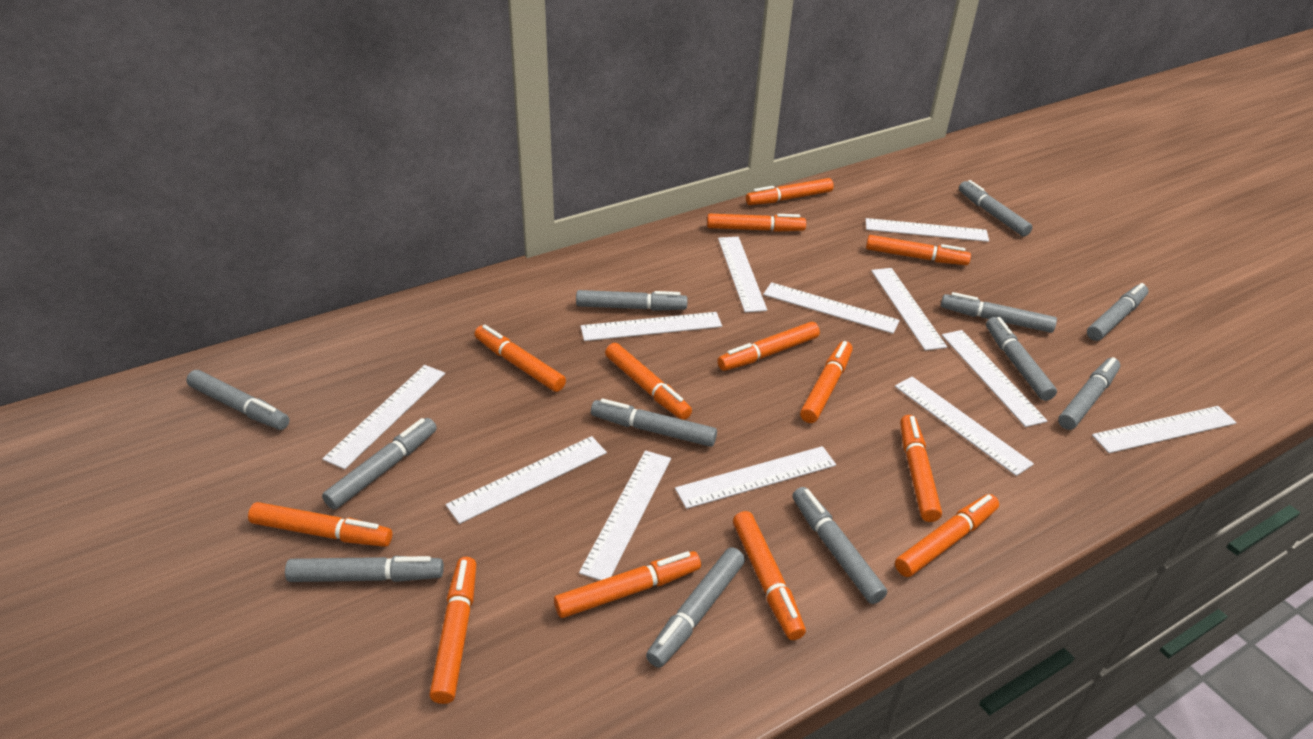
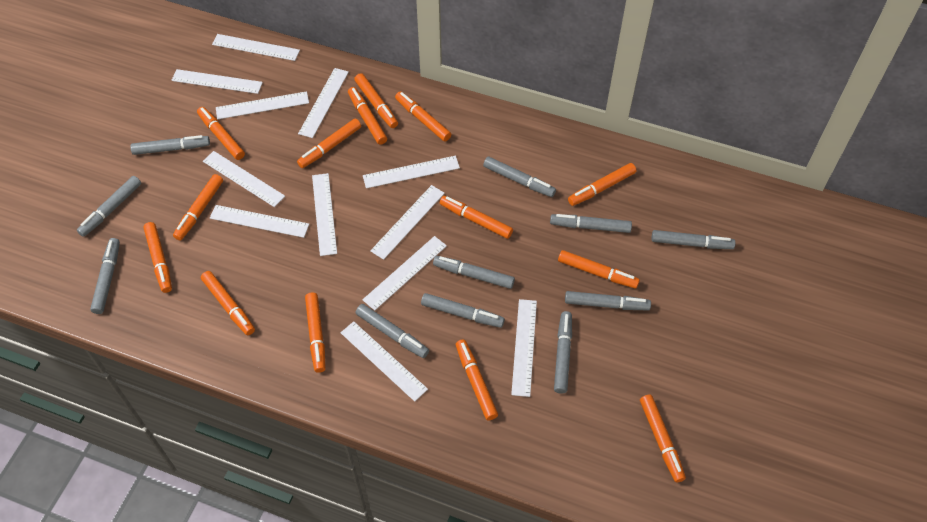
grey marker: 12 -> 11
orange marker: 13 -> 14

